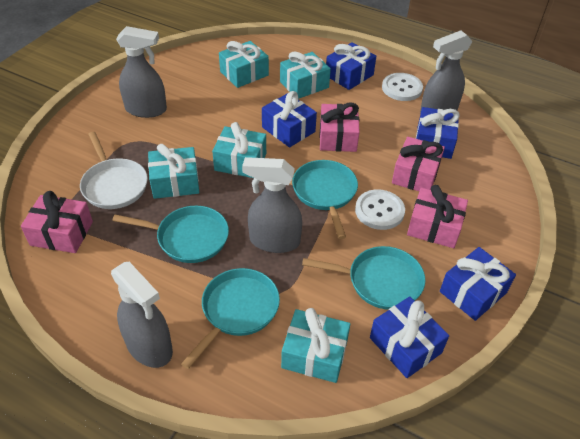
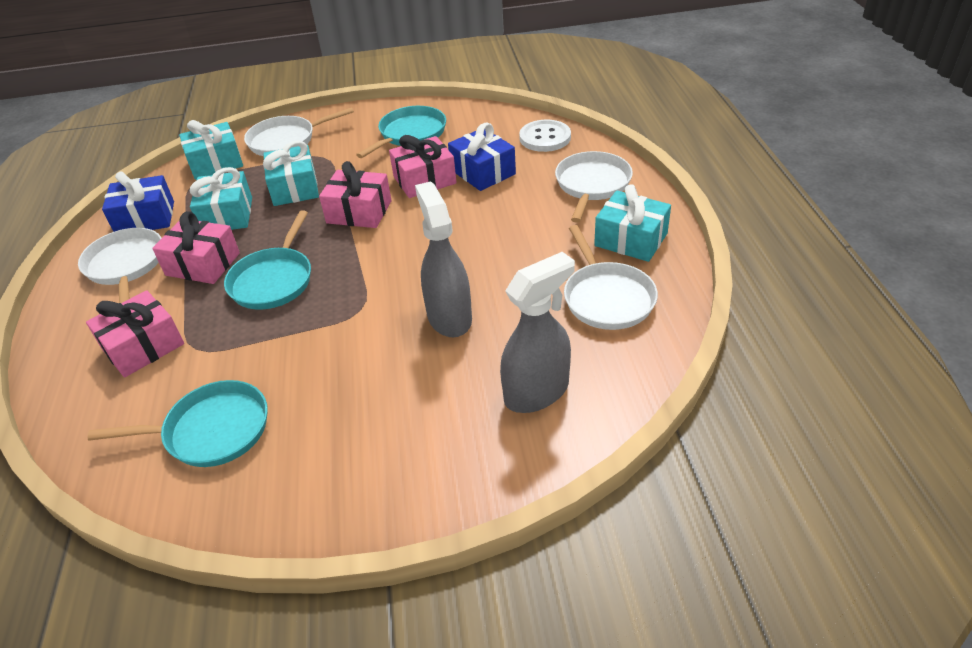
blue gift: 5 -> 2
grey spray bottle: 4 -> 2
turquoise gift: 5 -> 4
turquoise pan: 4 -> 3
white button: 2 -> 1
white pan: 1 -> 4

